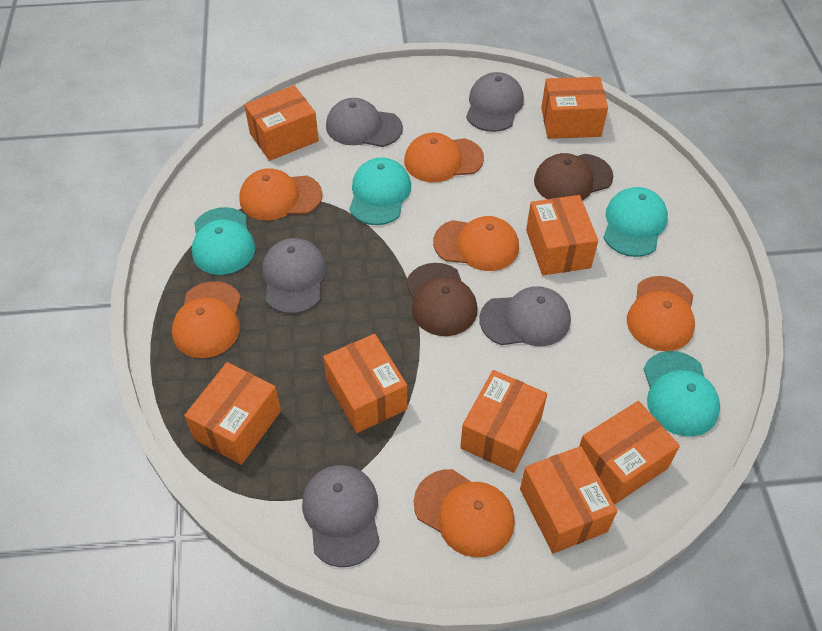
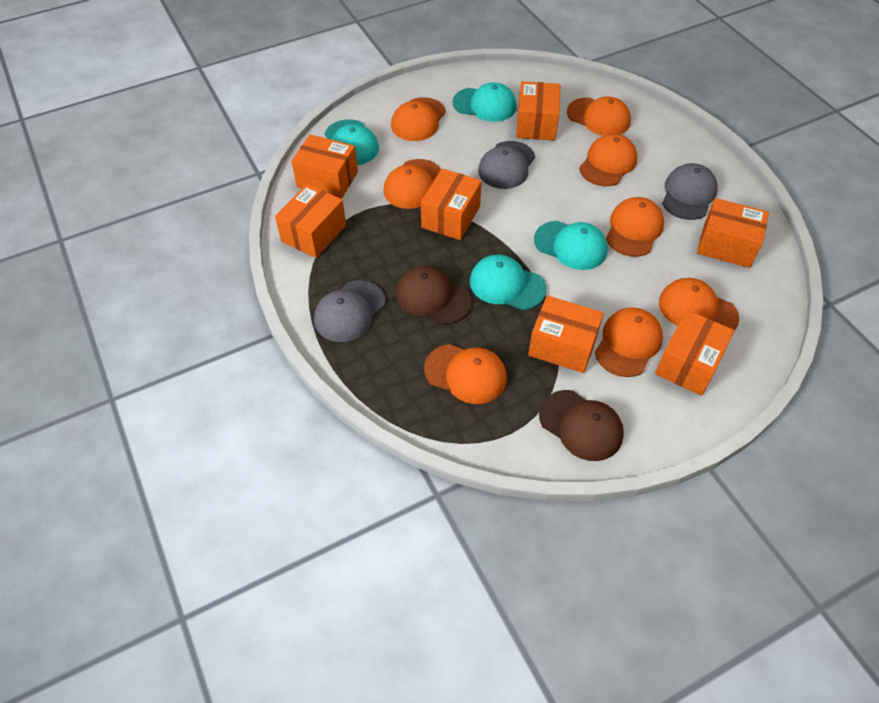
grey cap: 5 -> 3
orange box: 8 -> 7
orange cap: 6 -> 8

